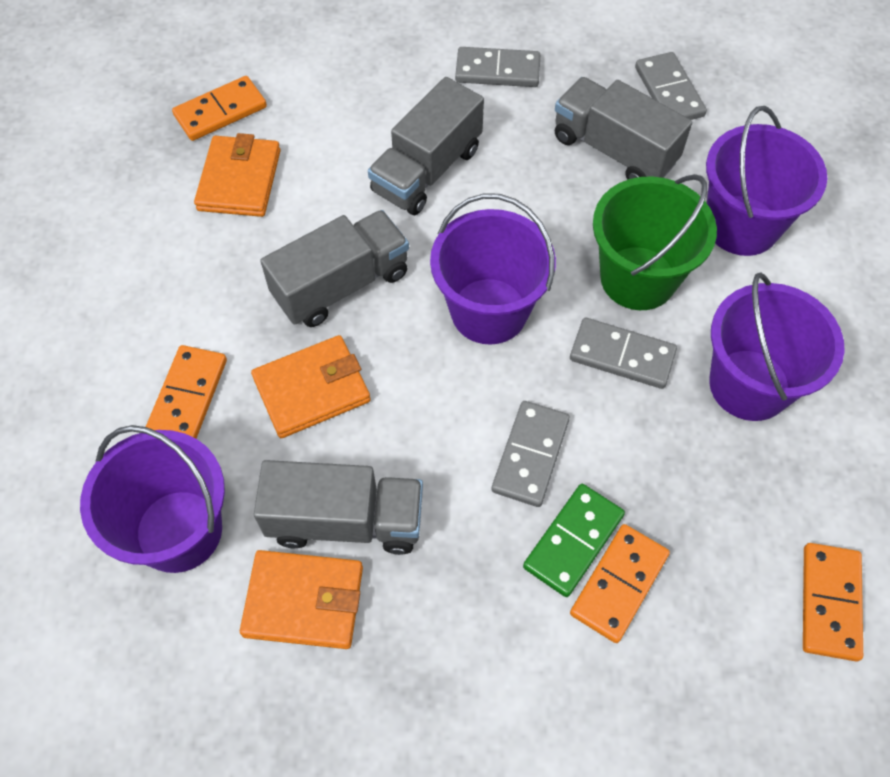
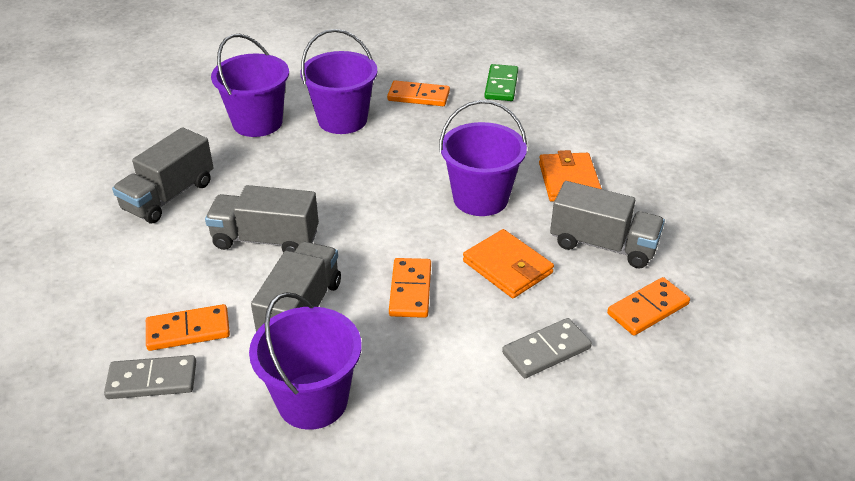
green bucket: 1 -> 0
grey domino: 4 -> 2
orange wallet: 3 -> 2

